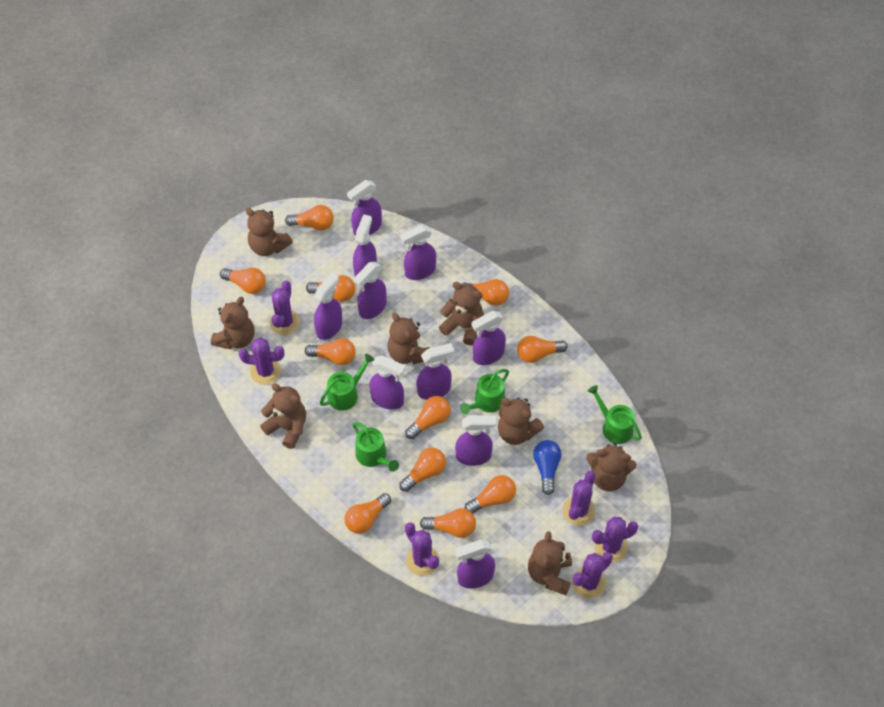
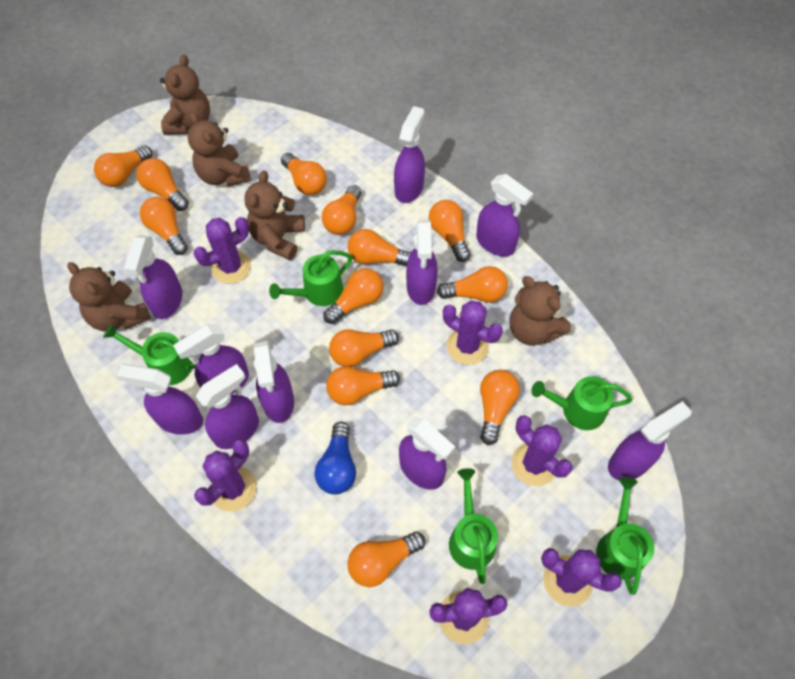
brown teddy bear: 8 -> 5
green watering can: 4 -> 5
orange light bulb: 11 -> 13

